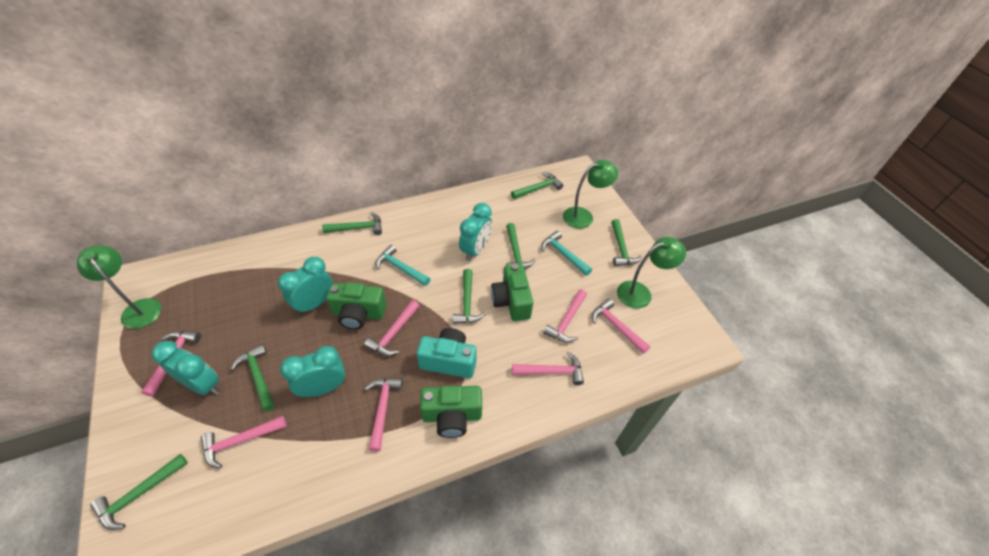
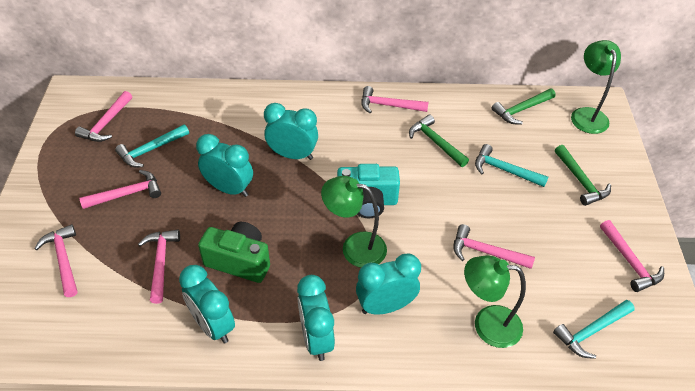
green camera: 3 -> 1
green hammer: 7 -> 3
turquoise clock: 4 -> 5
turquoise hammer: 2 -> 3

